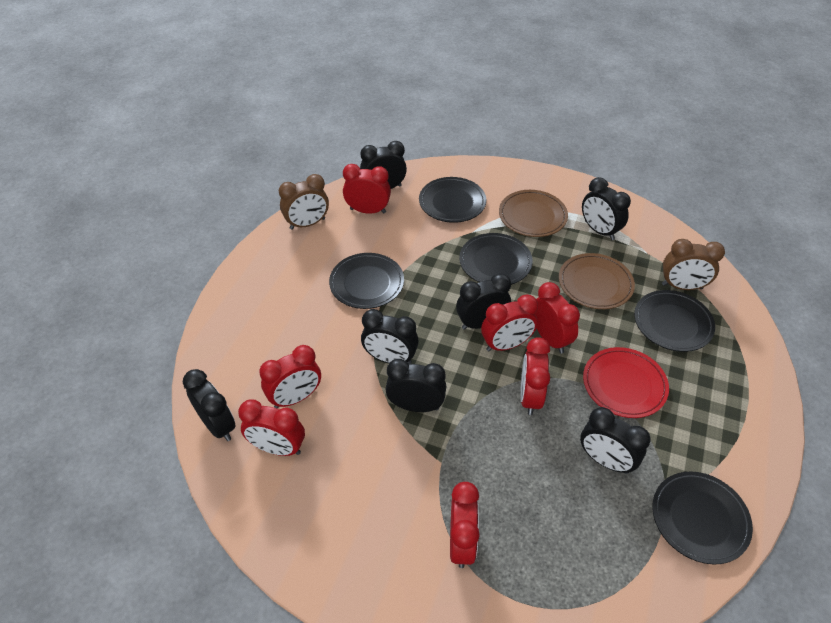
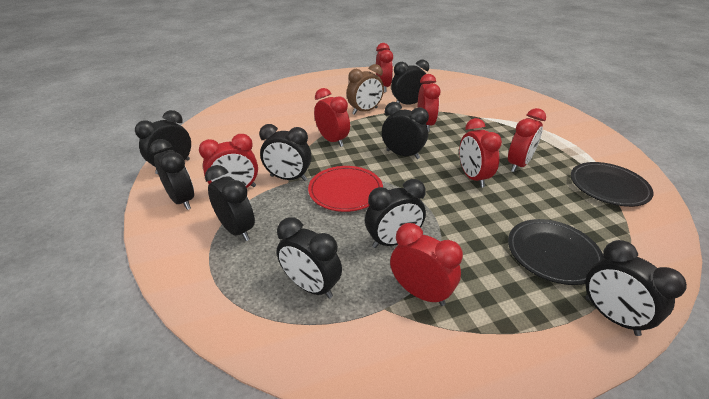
black clock: 7 -> 9
black plate: 5 -> 2
brown clock: 2 -> 1
brown plate: 2 -> 0

